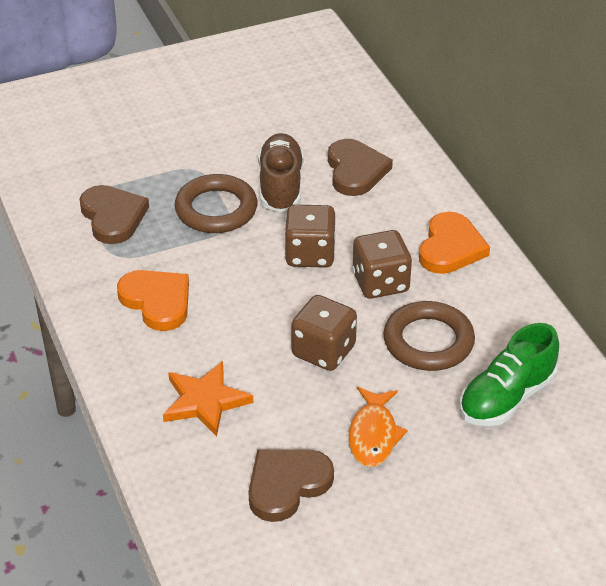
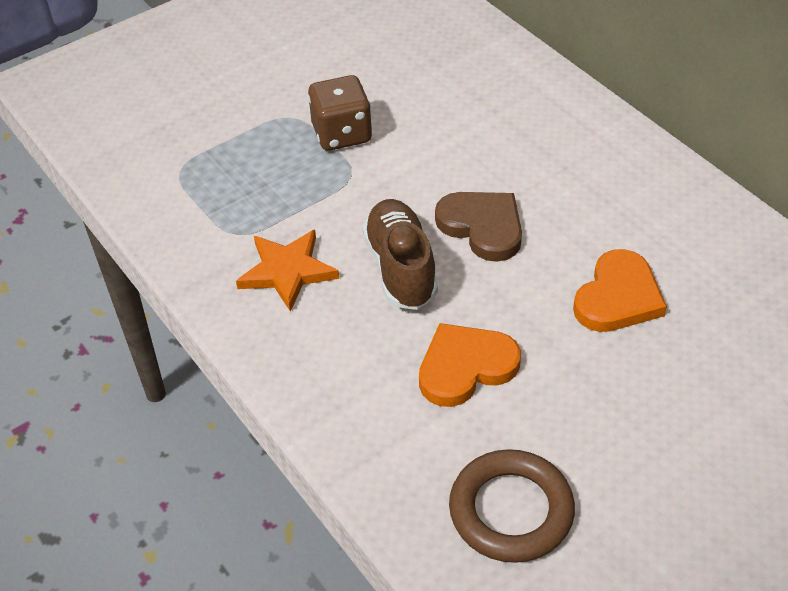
brown dice: 3 -> 1
brown heart: 3 -> 1
brown ring: 2 -> 1
green shoe: 1 -> 0
orange fish: 1 -> 0

